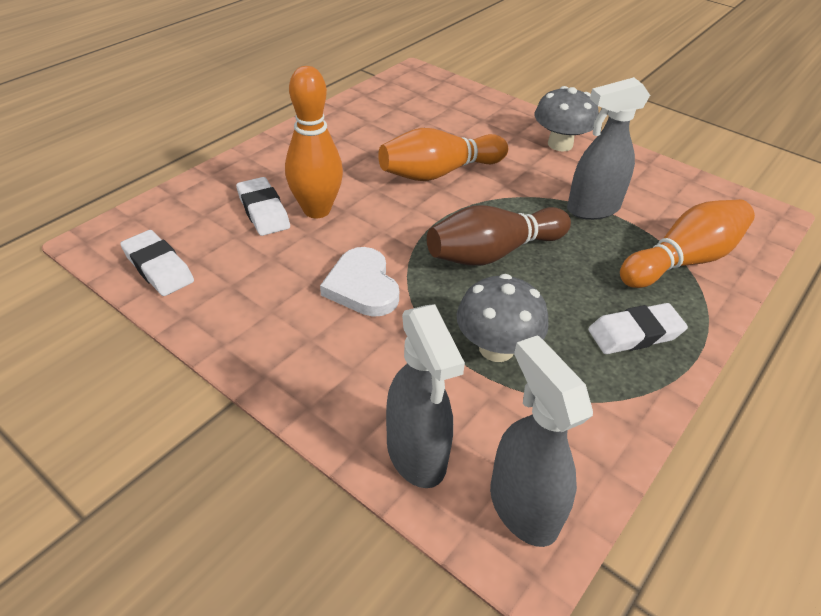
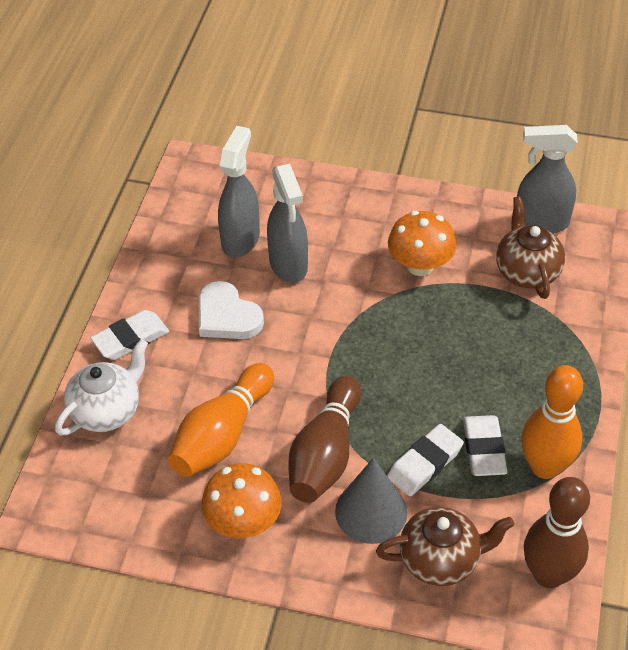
brown bowling pin: 1 -> 2
brown teapot: 0 -> 2
grey cone: 0 -> 1
grey mushroom: 2 -> 0
orange bowling pin: 3 -> 2
orange mushroom: 0 -> 2
white teapot: 0 -> 1

